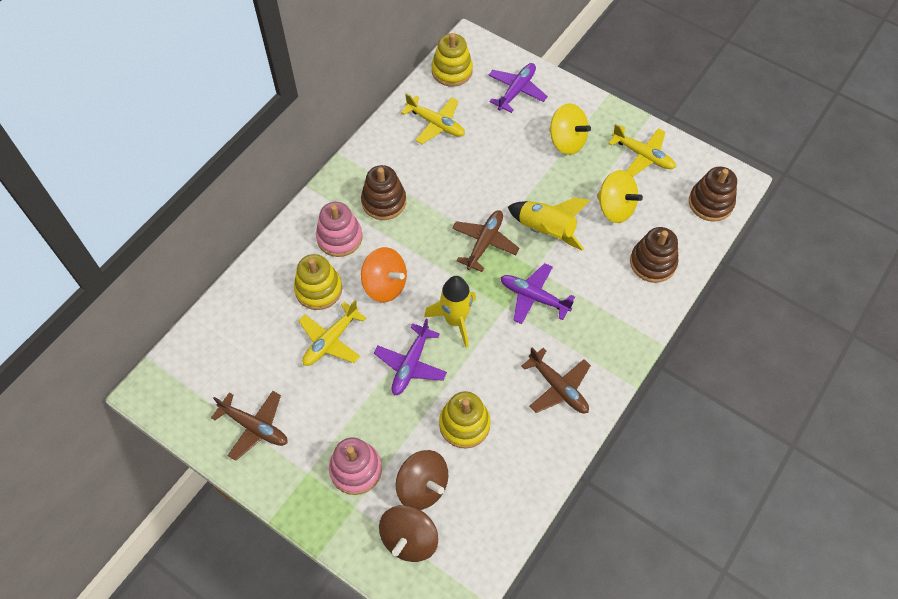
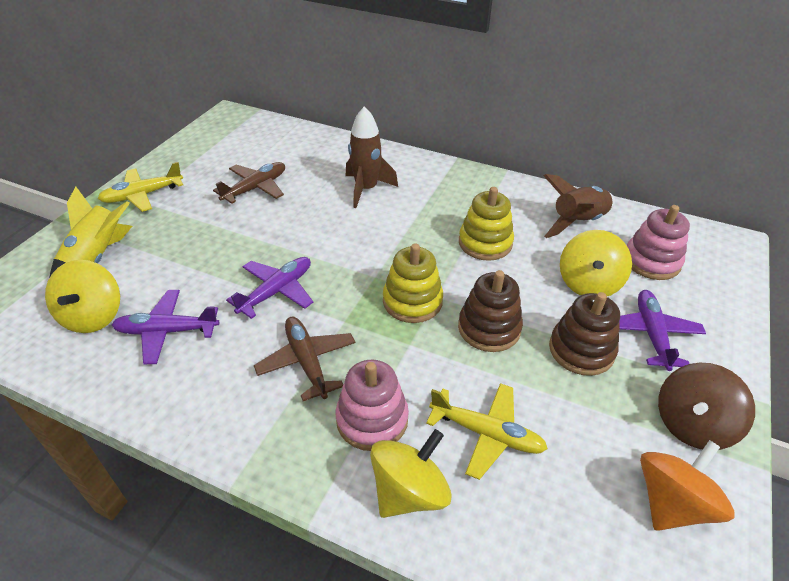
brown plane: 3 -> 2
brown rocket: 0 -> 2
brown spinning top: 2 -> 1
brown stacking toy: 3 -> 2
yellow plane: 3 -> 2
yellow rocket: 2 -> 1
yellow spinning top: 2 -> 3
yellow stacking toy: 3 -> 2

